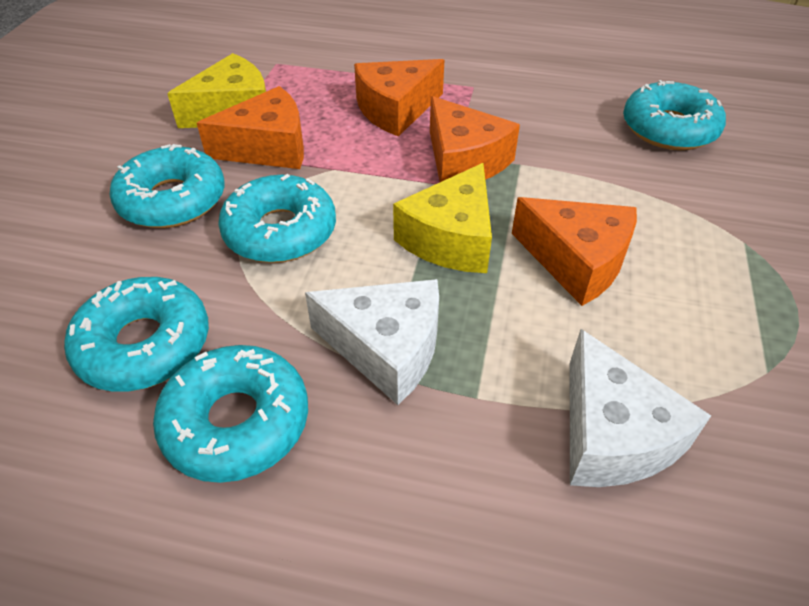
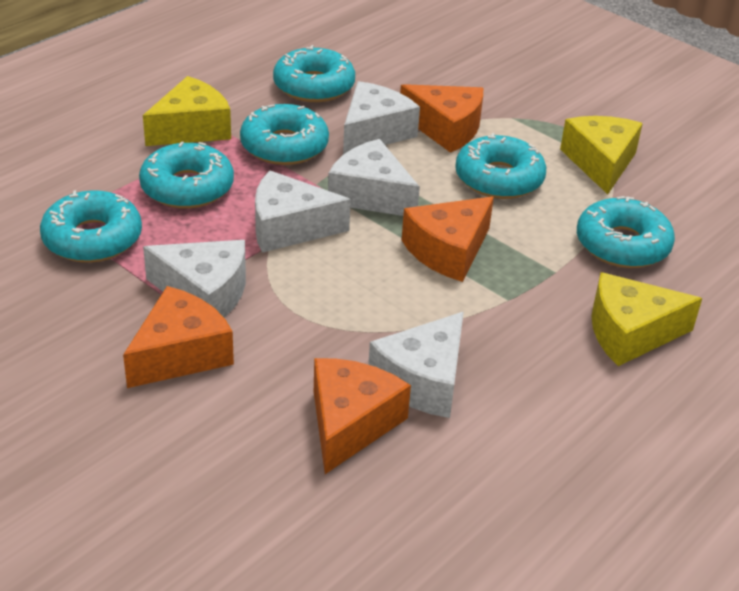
turquoise donut: 5 -> 6
white cheese: 2 -> 5
yellow cheese: 2 -> 3

